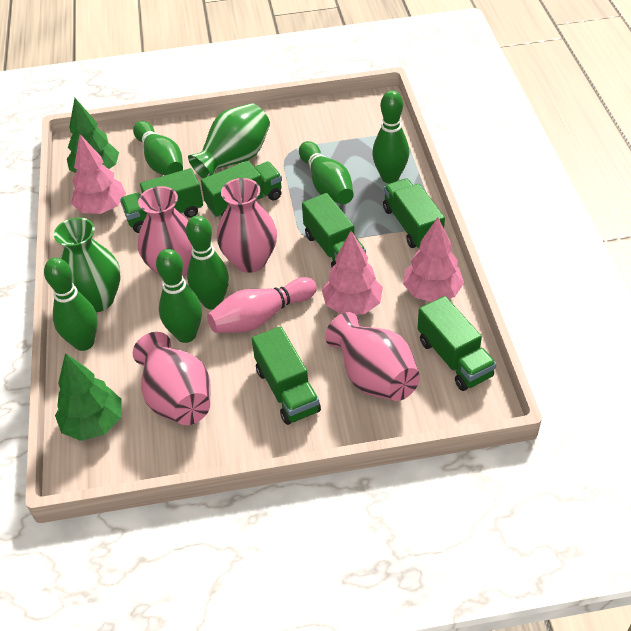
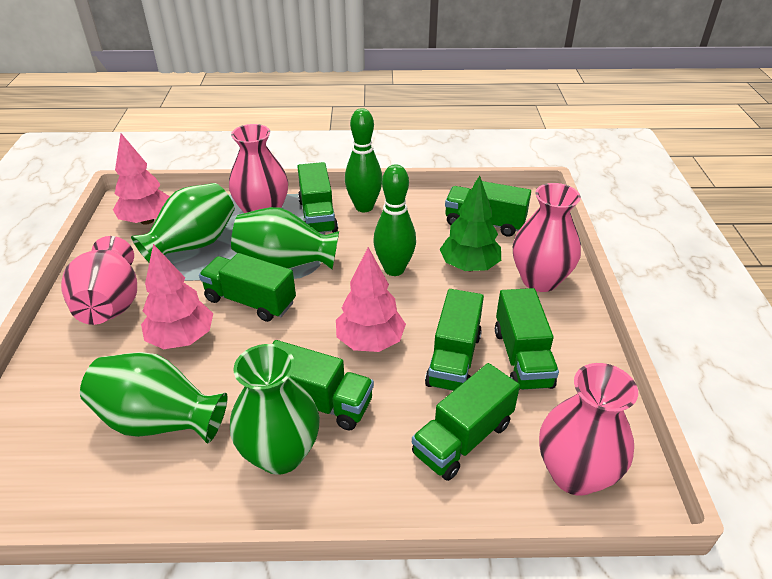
green bowling pin: 6 -> 2
green tree: 2 -> 1
green truck: 6 -> 7
green vase: 2 -> 4
pink bowling pin: 1 -> 0

